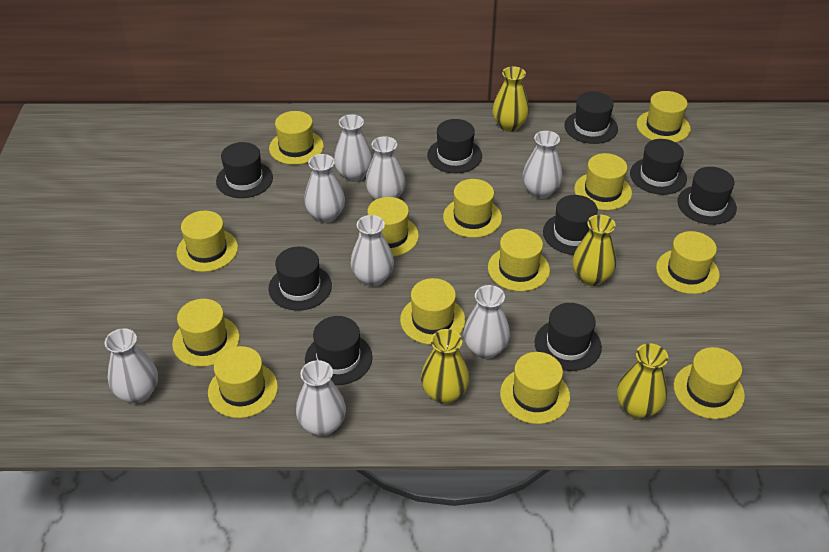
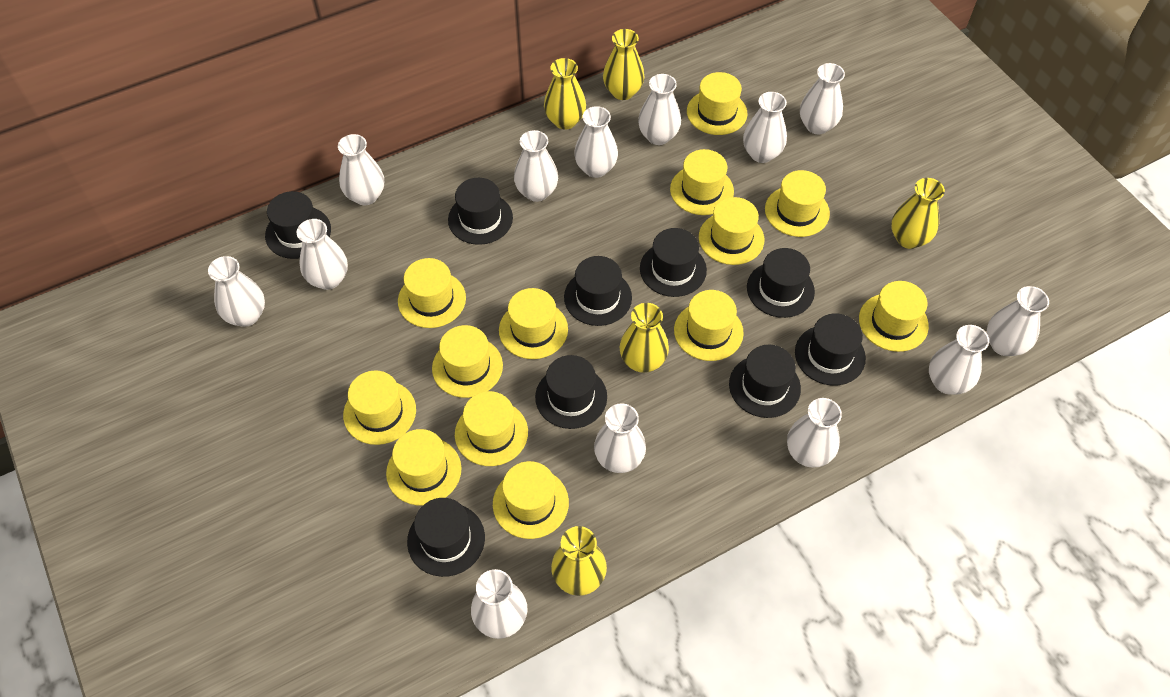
white vase: 8 -> 13
yellow vase: 4 -> 5

